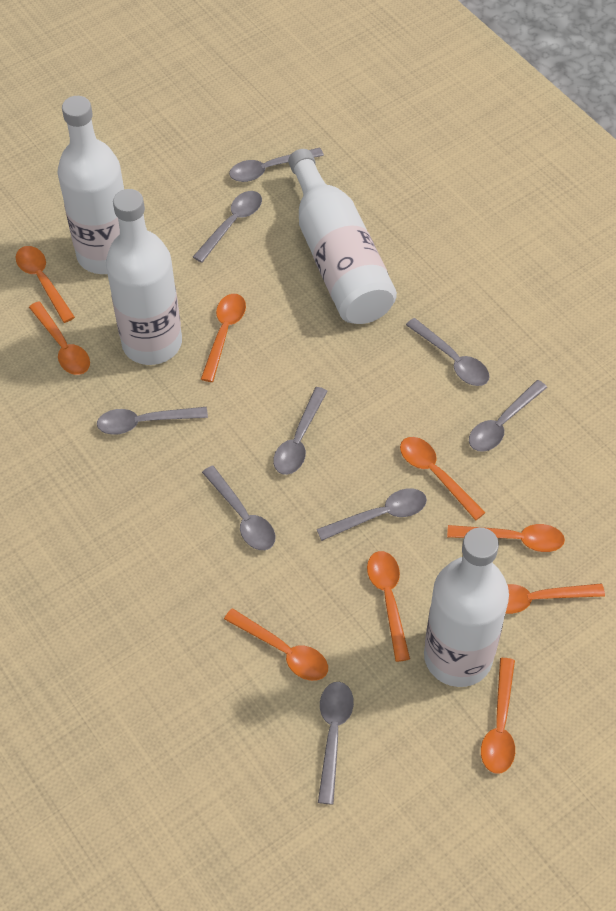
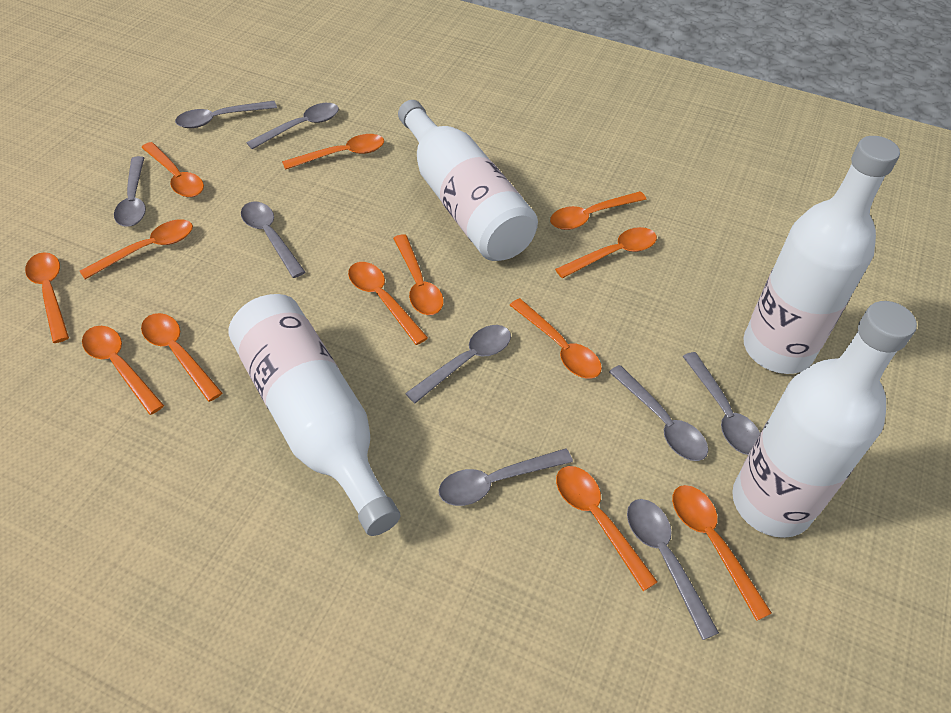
orange spoon: 9 -> 13

